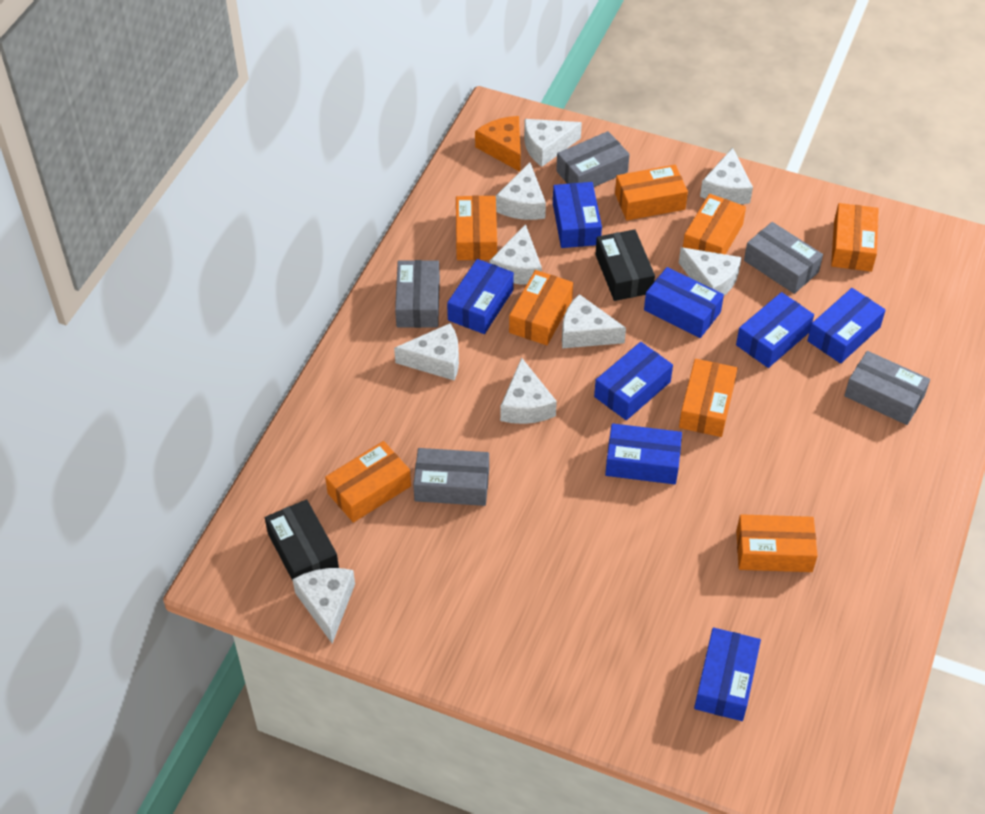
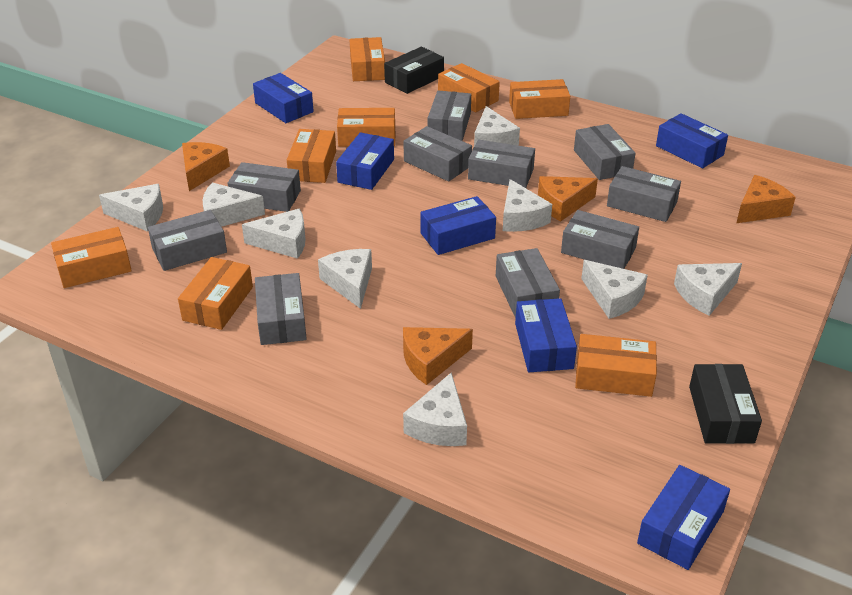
blue box: 8 -> 6
grey box: 5 -> 10
orange cheese: 1 -> 4

